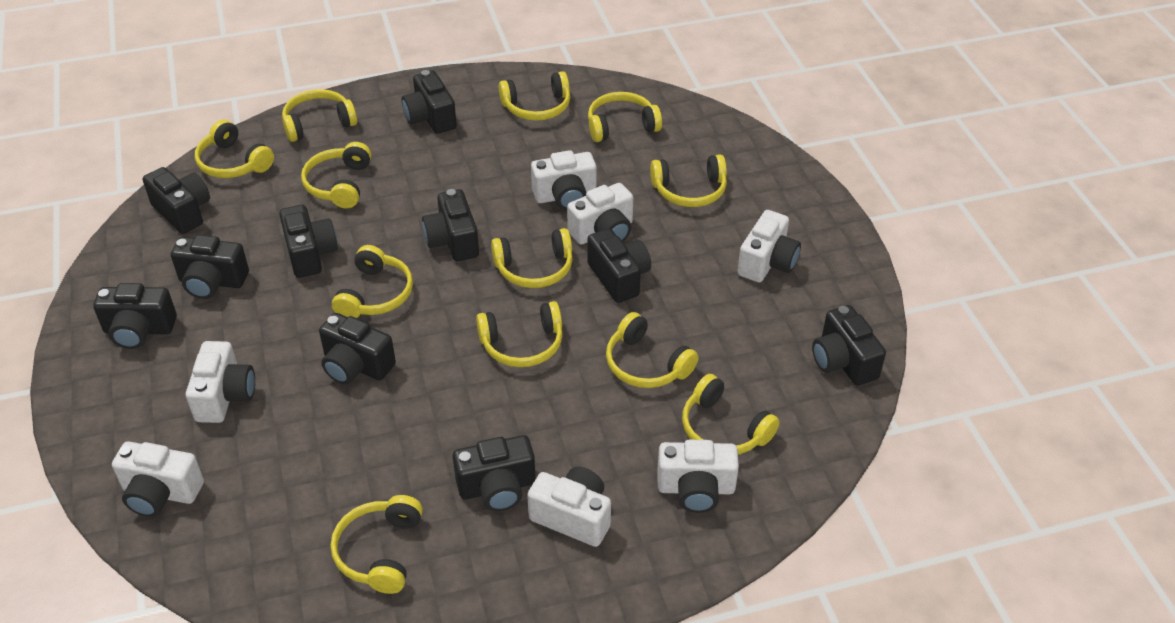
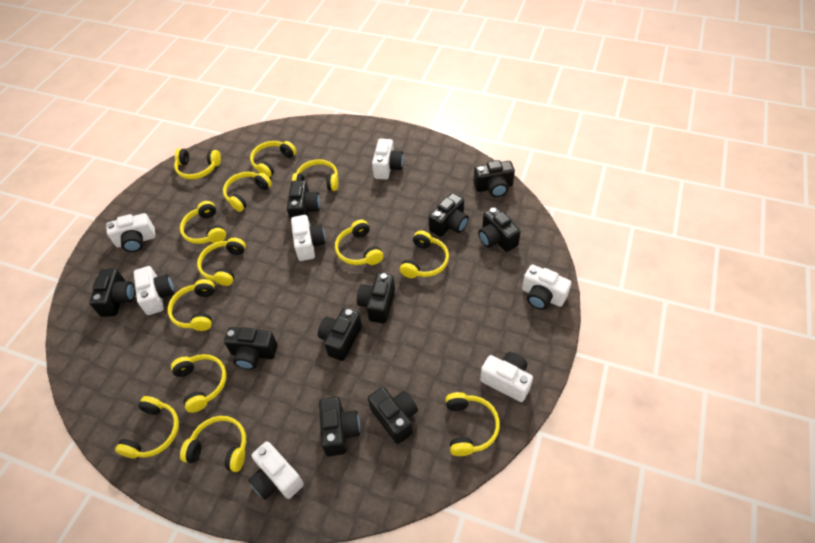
yellow headphones: 12 -> 13

